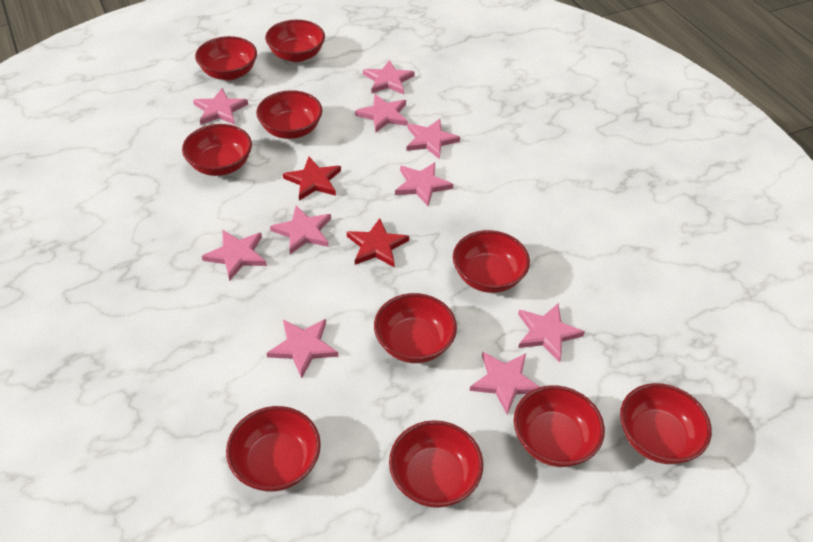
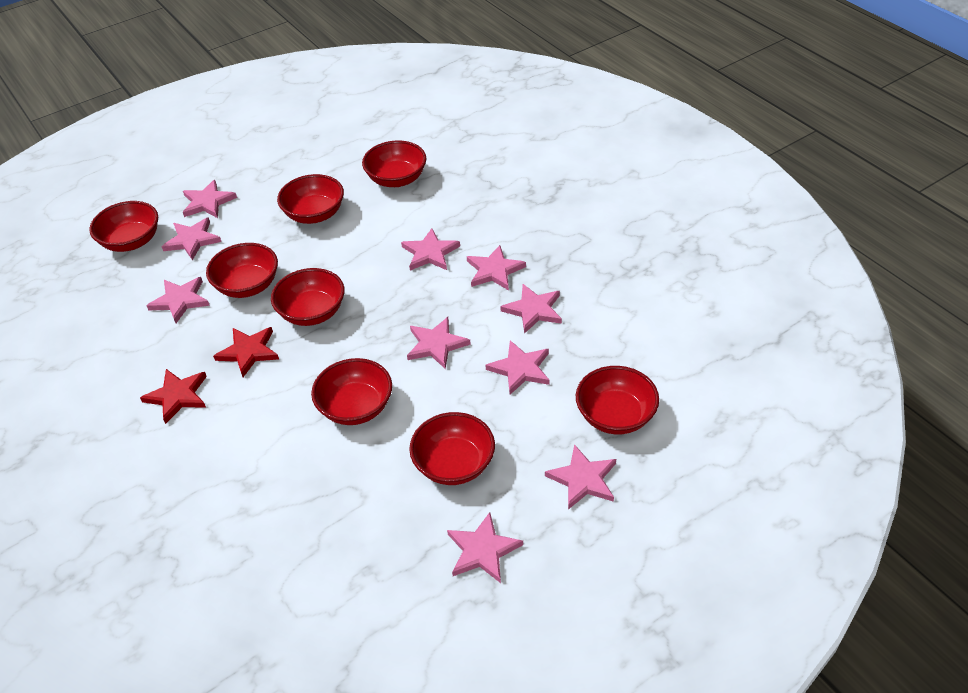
red bowl: 10 -> 8

